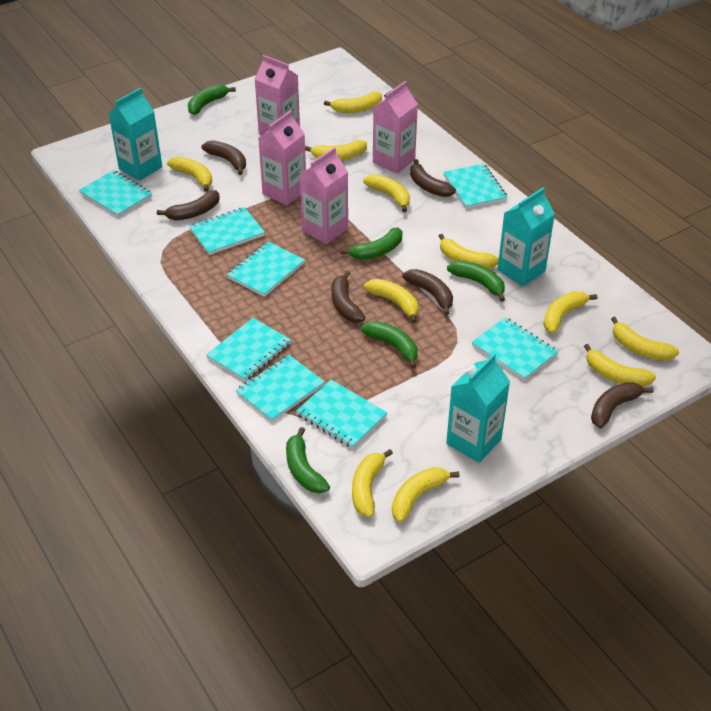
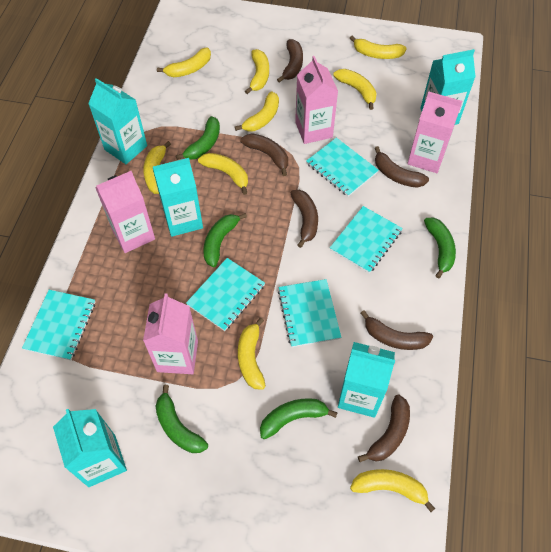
turquoise carton: 3 -> 5
turquoise notebook: 8 -> 5
yellow banana: 11 -> 9

